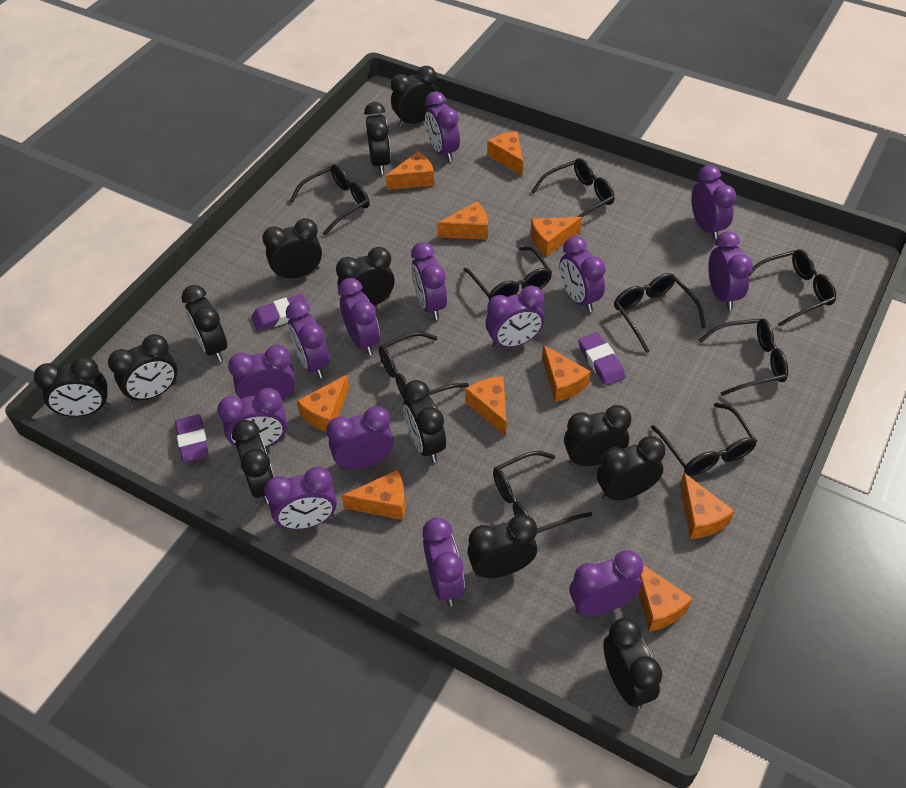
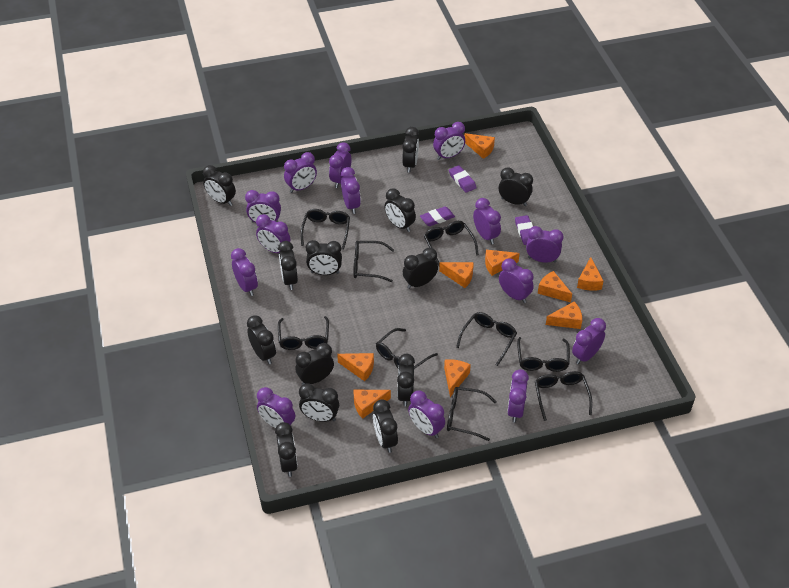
orange cheese: 10 -> 9

